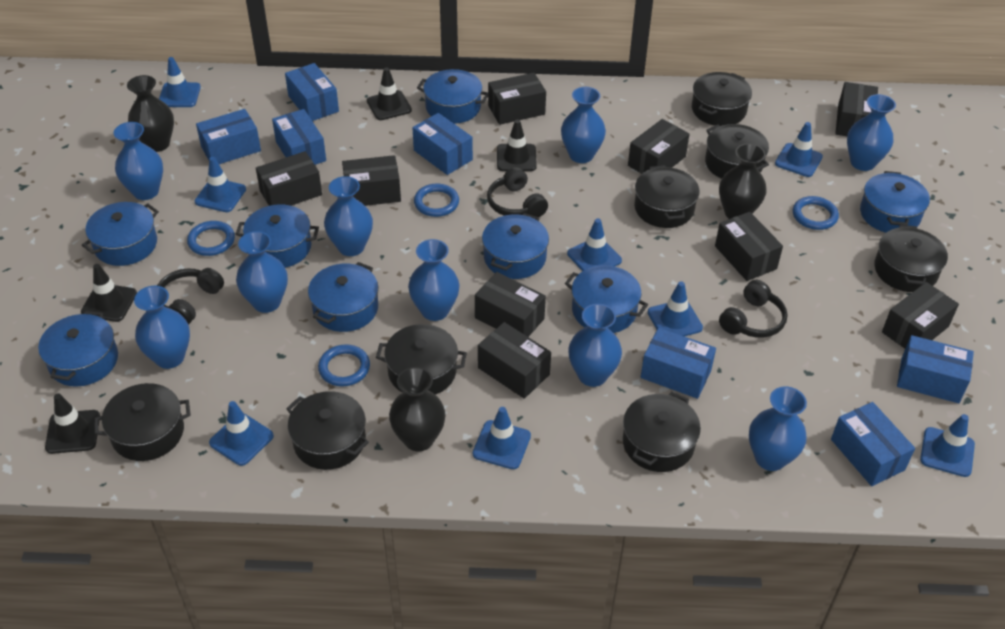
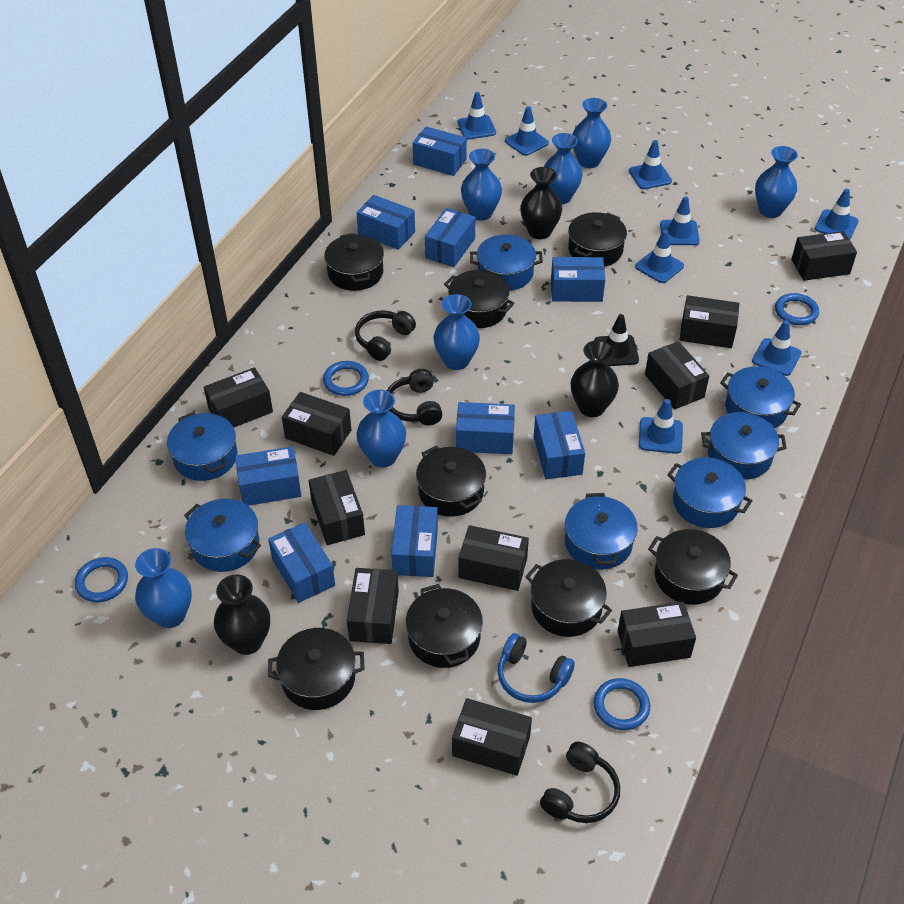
black box: 9 -> 10
black traffic cone: 4 -> 1
blue box: 7 -> 9
blue headphones: 0 -> 1
blue pot: 8 -> 7
blue vase: 9 -> 7

